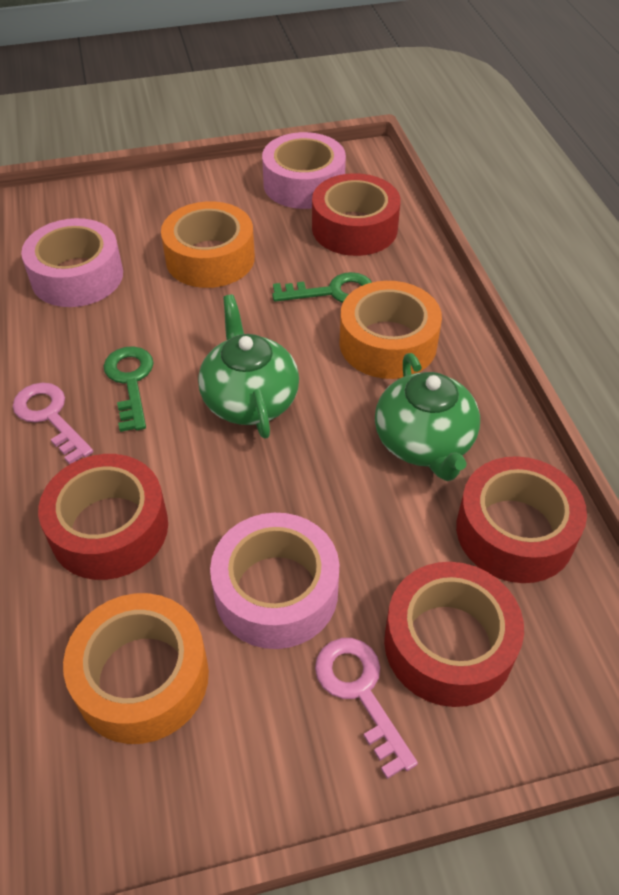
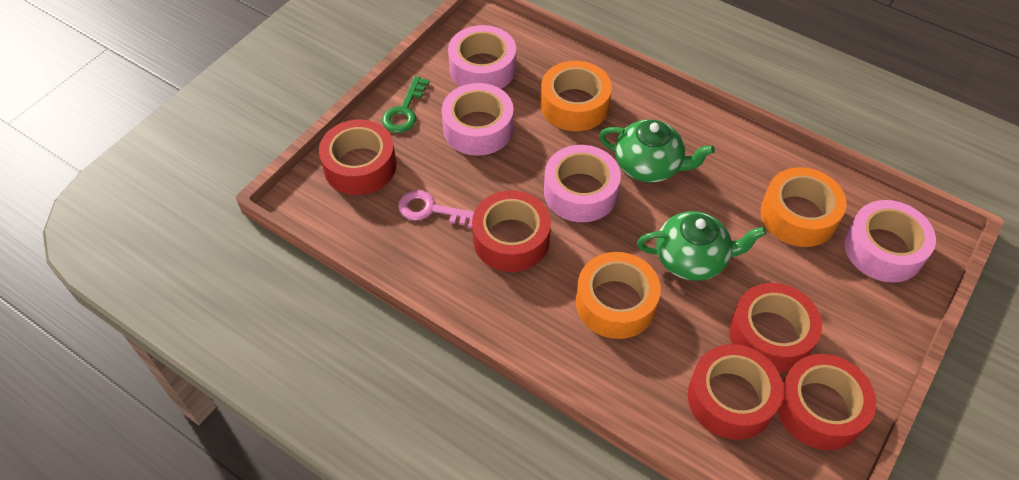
green key: 2 -> 1
pink key: 2 -> 1
pink tape: 3 -> 4
red tape: 4 -> 5

